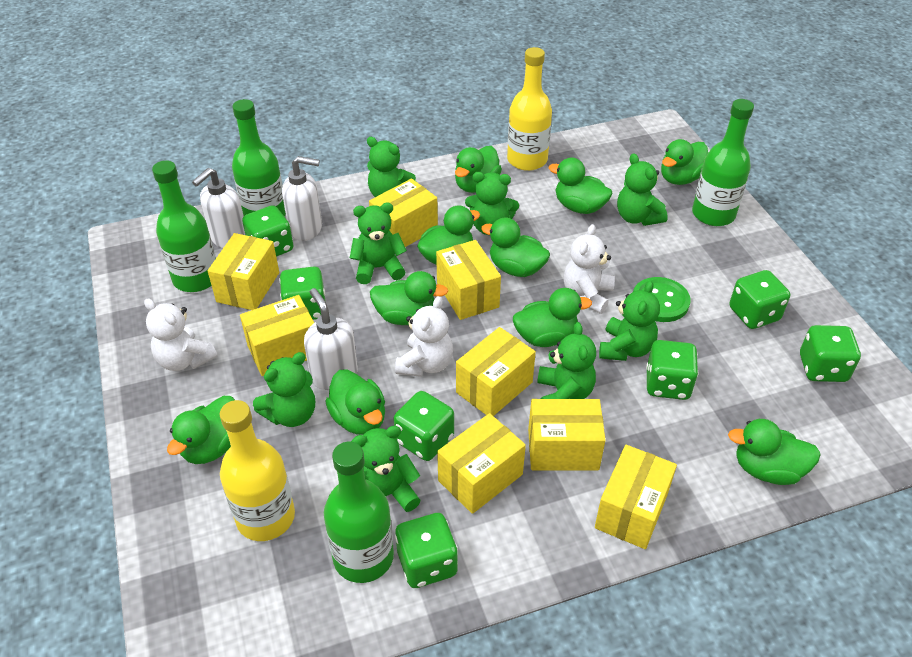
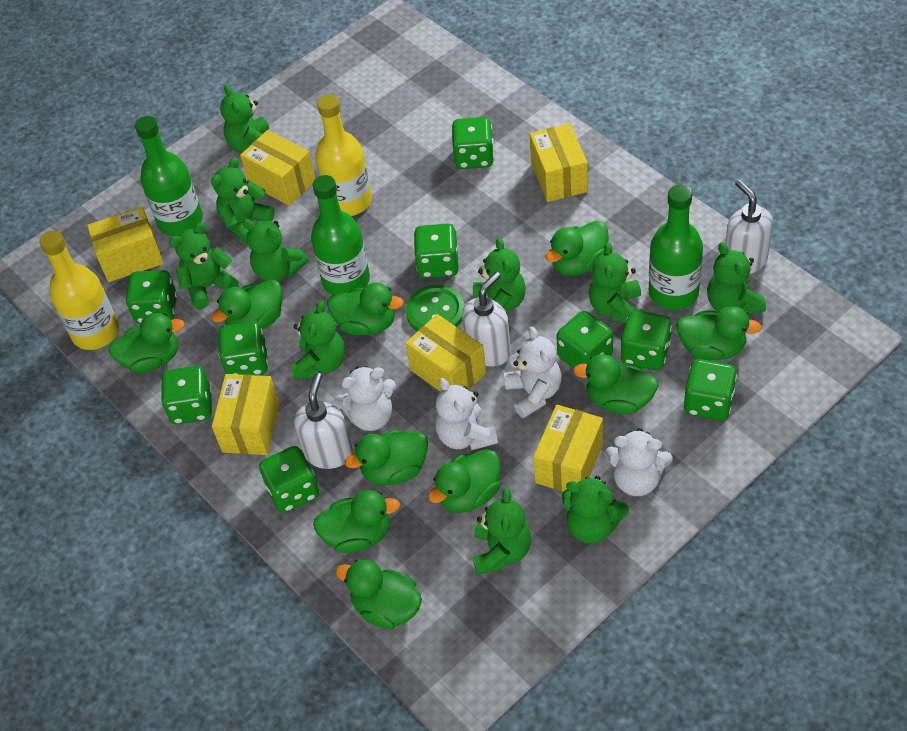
green bottle: 4 -> 3
green dice: 7 -> 9
green teddy bear: 8 -> 10
white teddy bear: 3 -> 4
yellow box: 8 -> 6

